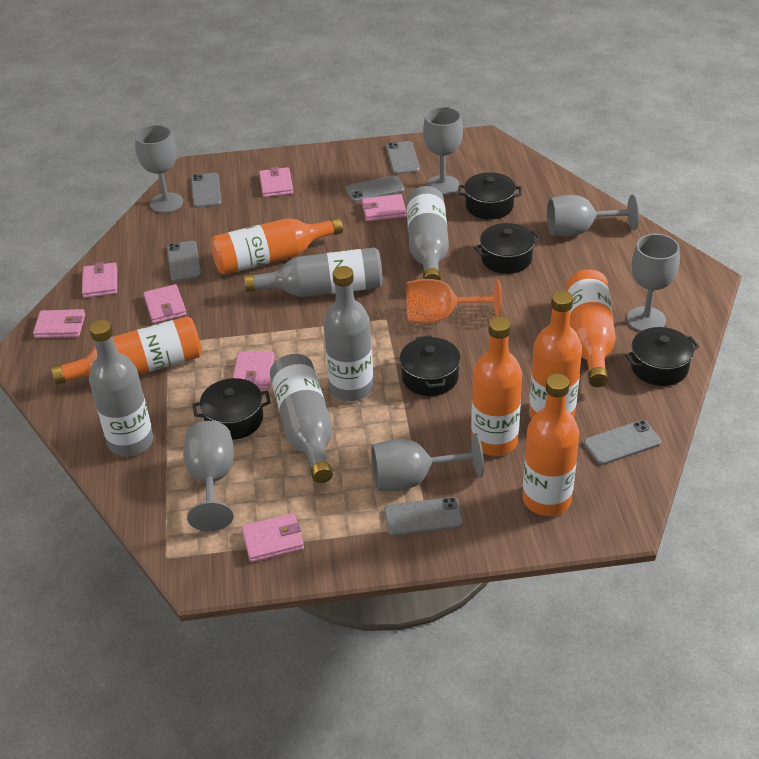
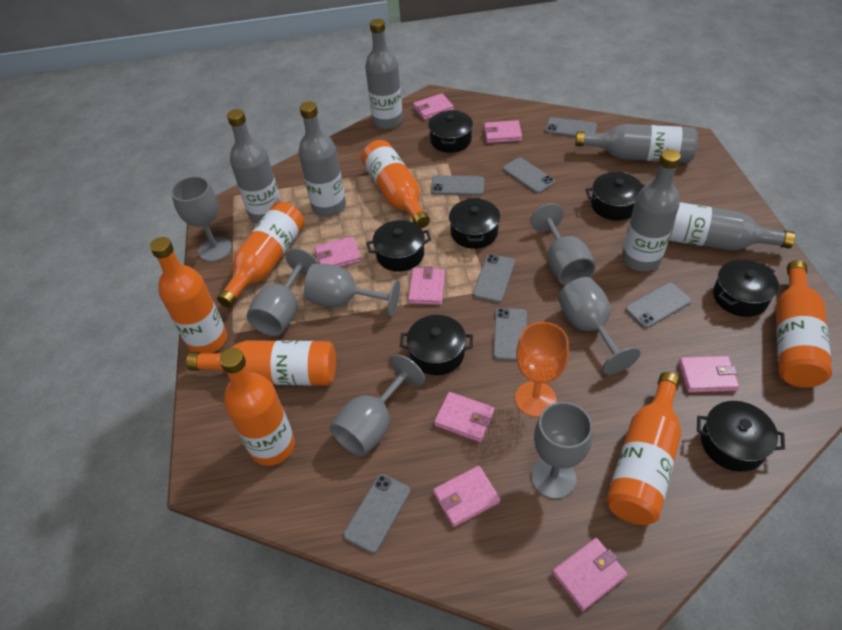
black pot: 5 -> 7
grey bottle: 5 -> 6
grey goblet: 6 -> 7
grey phone: 6 -> 7
orange bottle: 6 -> 7
pink wallet: 7 -> 8

